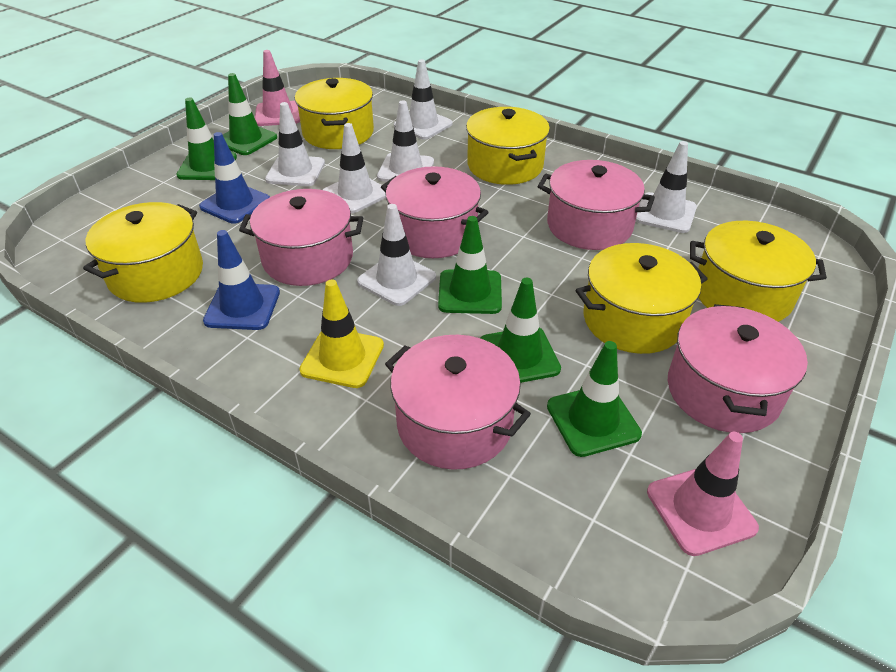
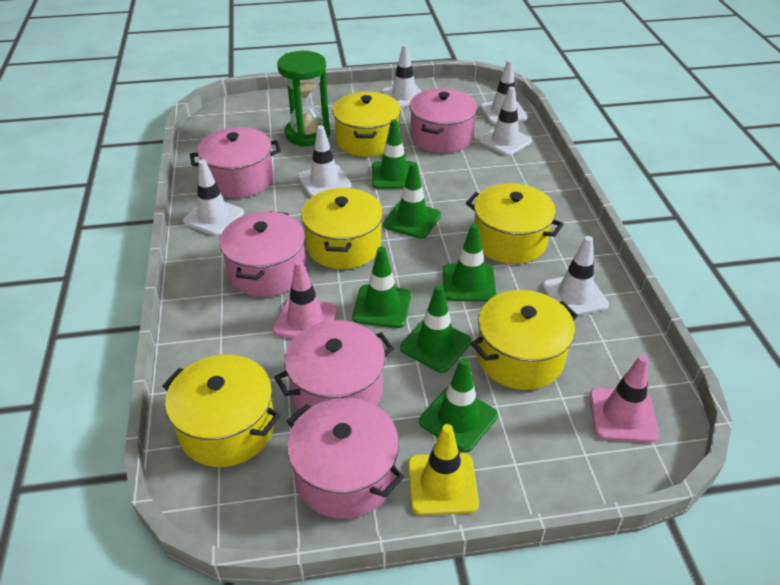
blue traffic cone: 2 -> 0
green hourglass: 0 -> 1
green traffic cone: 5 -> 6

